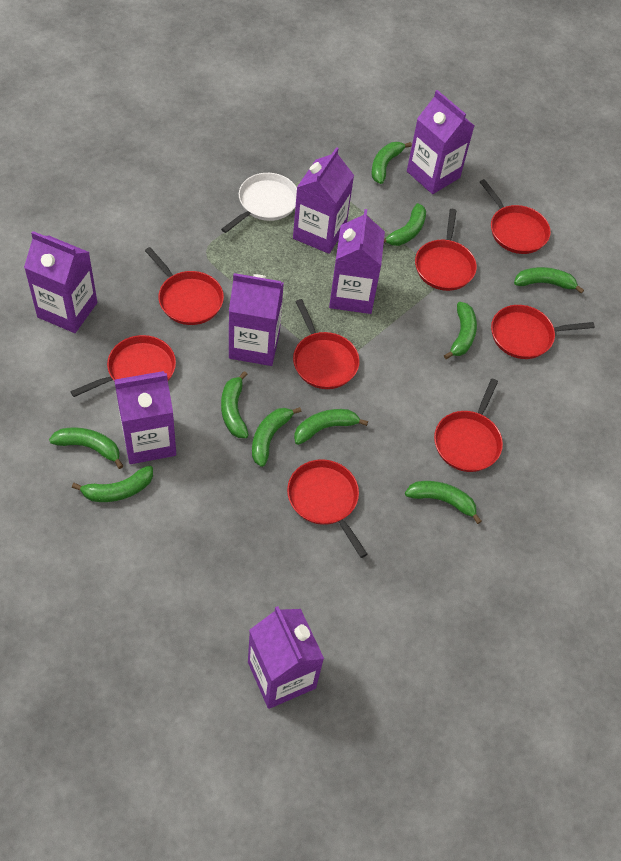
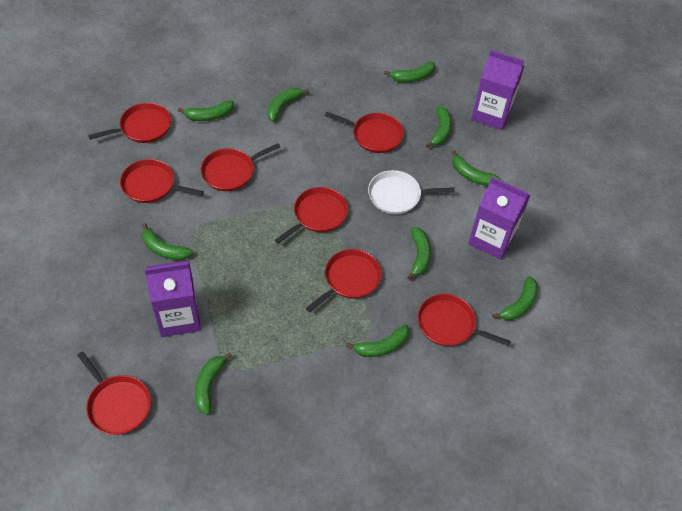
purple carton: 7 -> 3

